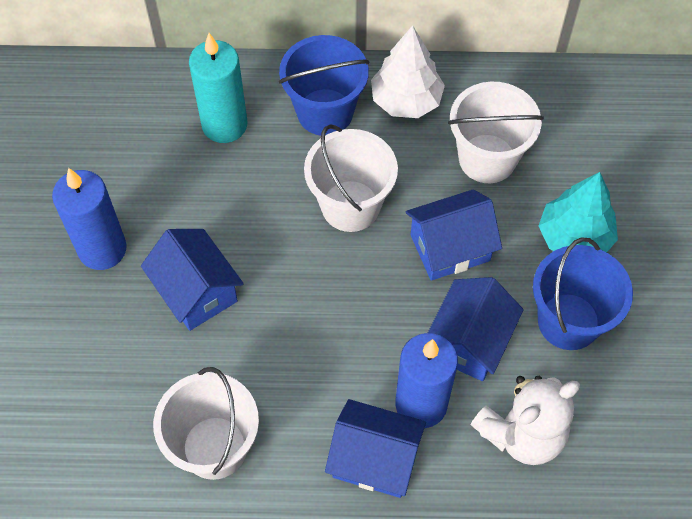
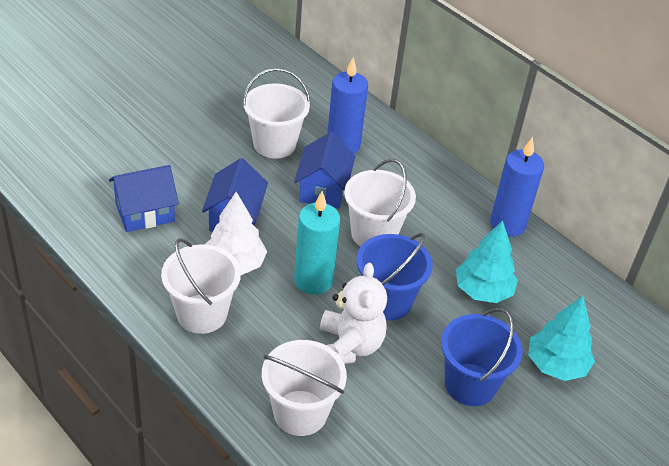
blue house: 4 -> 3
turquoise tree: 1 -> 2
white bucket: 3 -> 4

